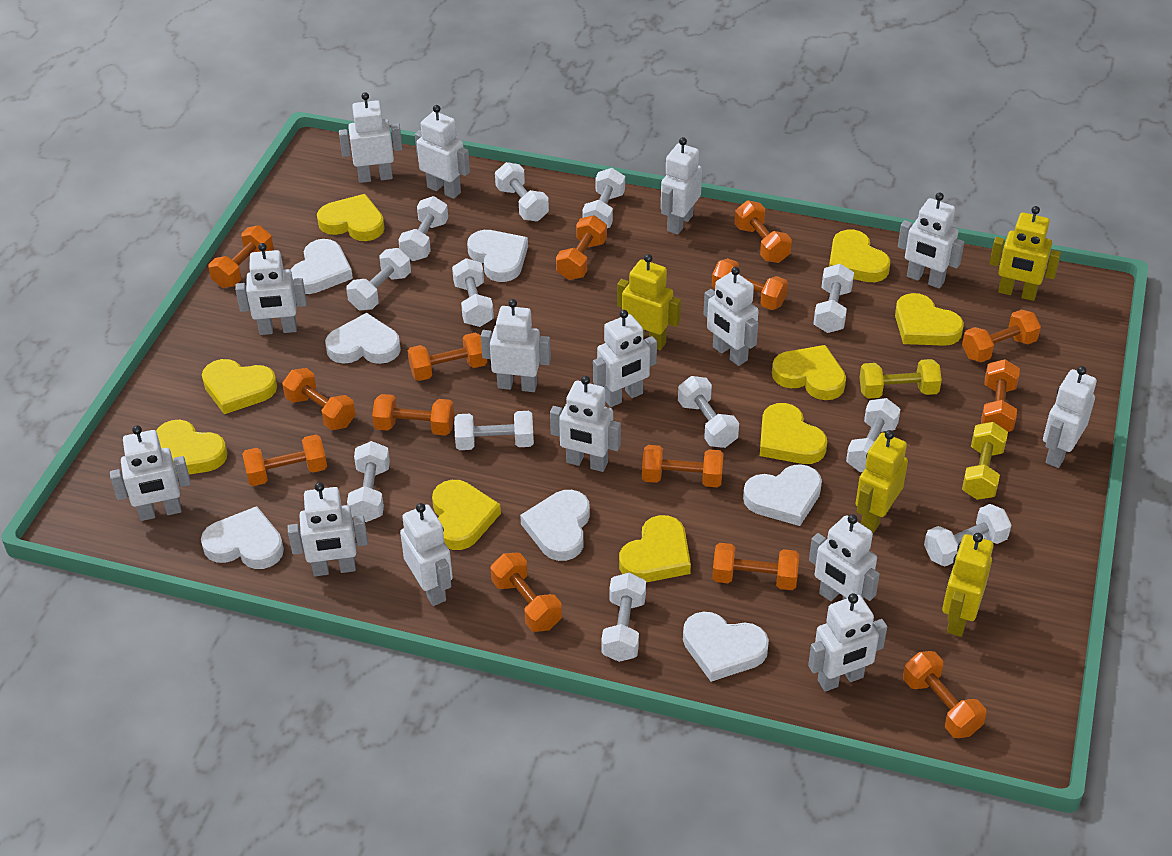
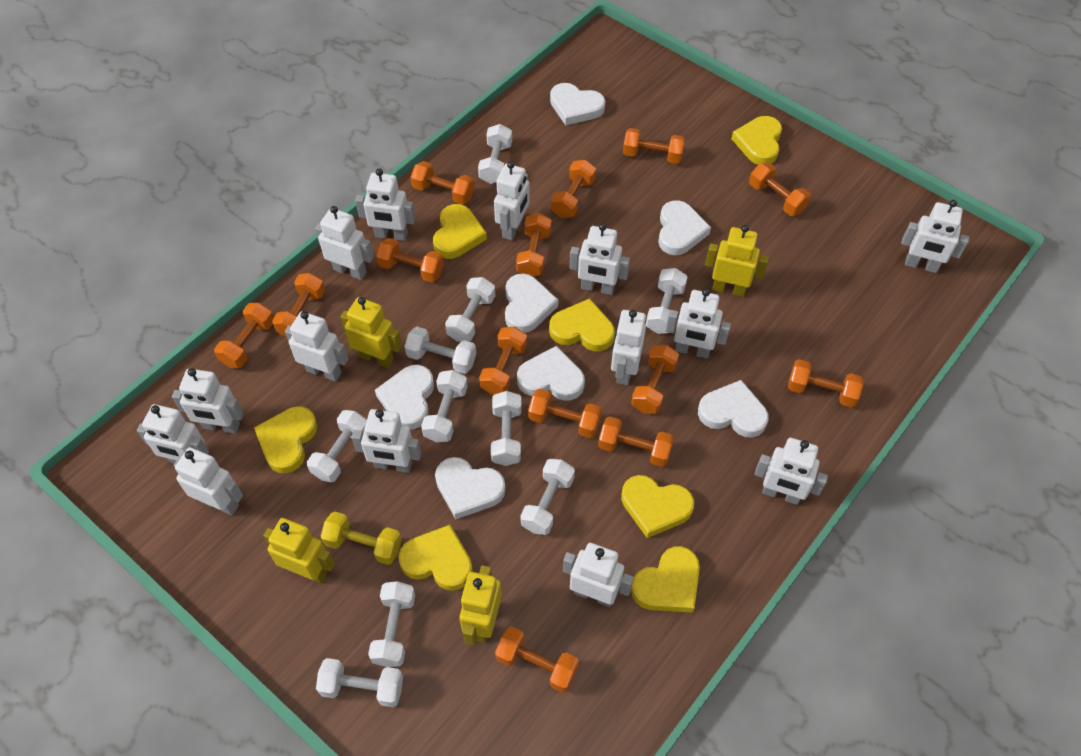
white dumbbell: 12 -> 10
white robot: 15 -> 14
yellow dumbbell: 2 -> 1
yellow heart: 9 -> 7

